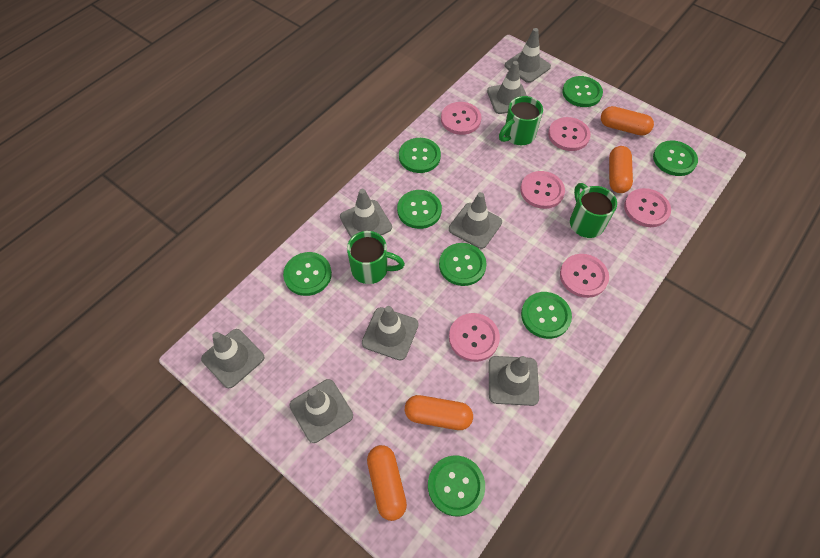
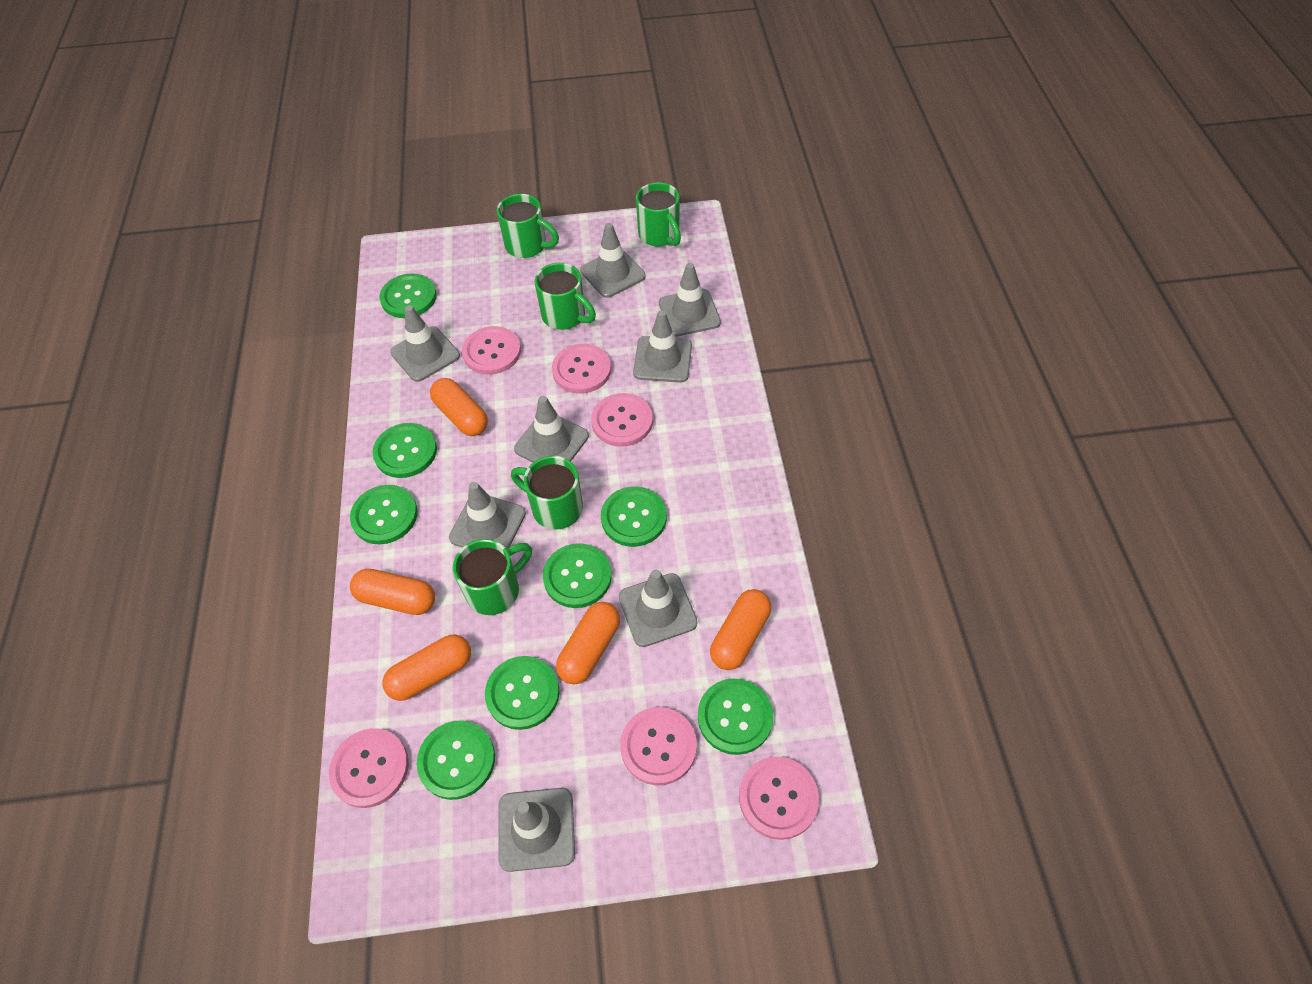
green mug: 3 -> 5
orange capsule: 4 -> 5

